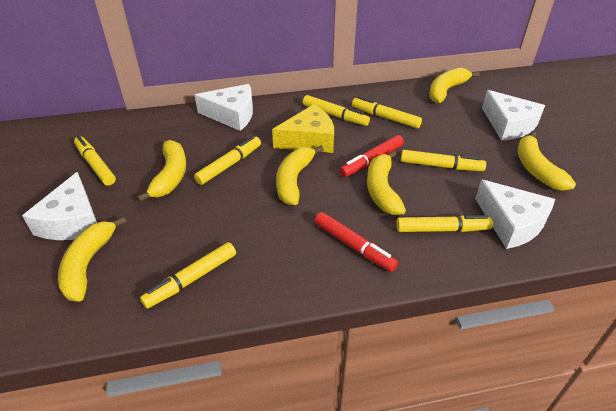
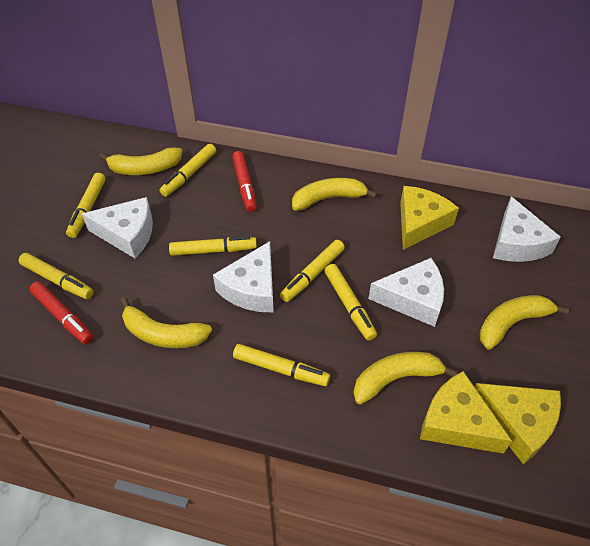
yellow banana: 6 -> 5
yellow cheese: 1 -> 3

